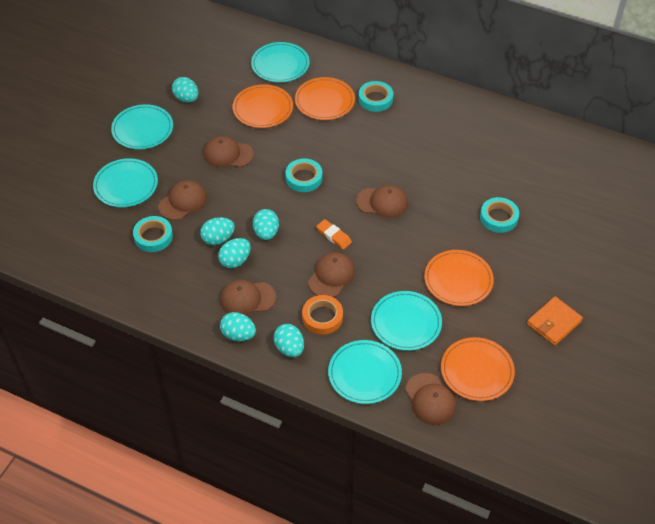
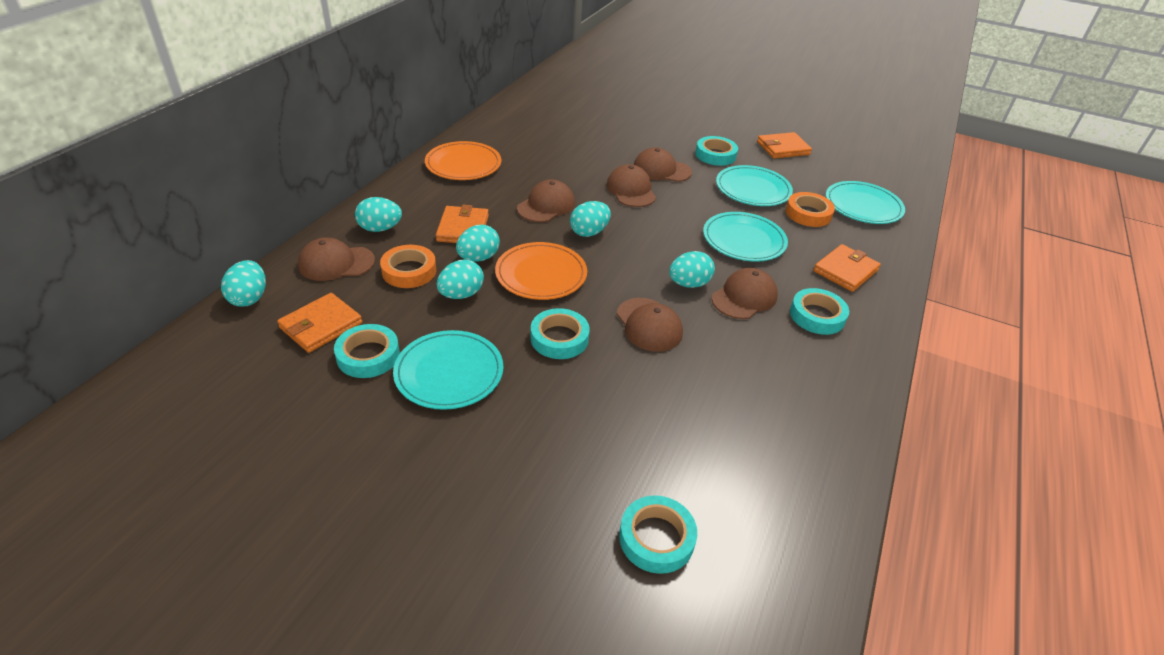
orange eraser: 1 -> 0
orange plate: 4 -> 2
orange tape: 1 -> 2
orange wallet: 1 -> 4
turquoise plate: 5 -> 4
turquoise tape: 4 -> 5

